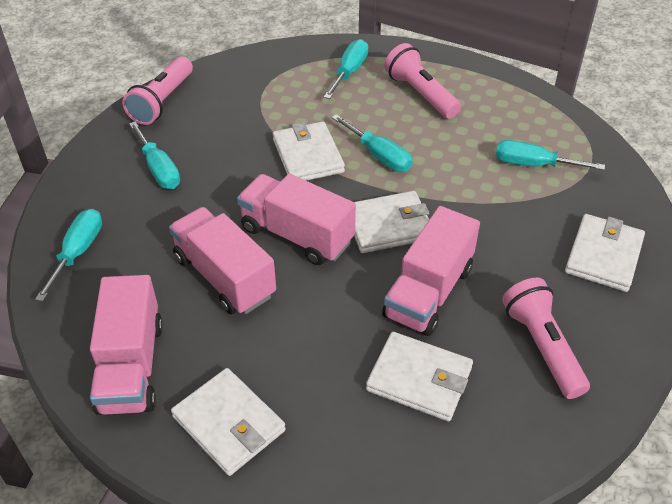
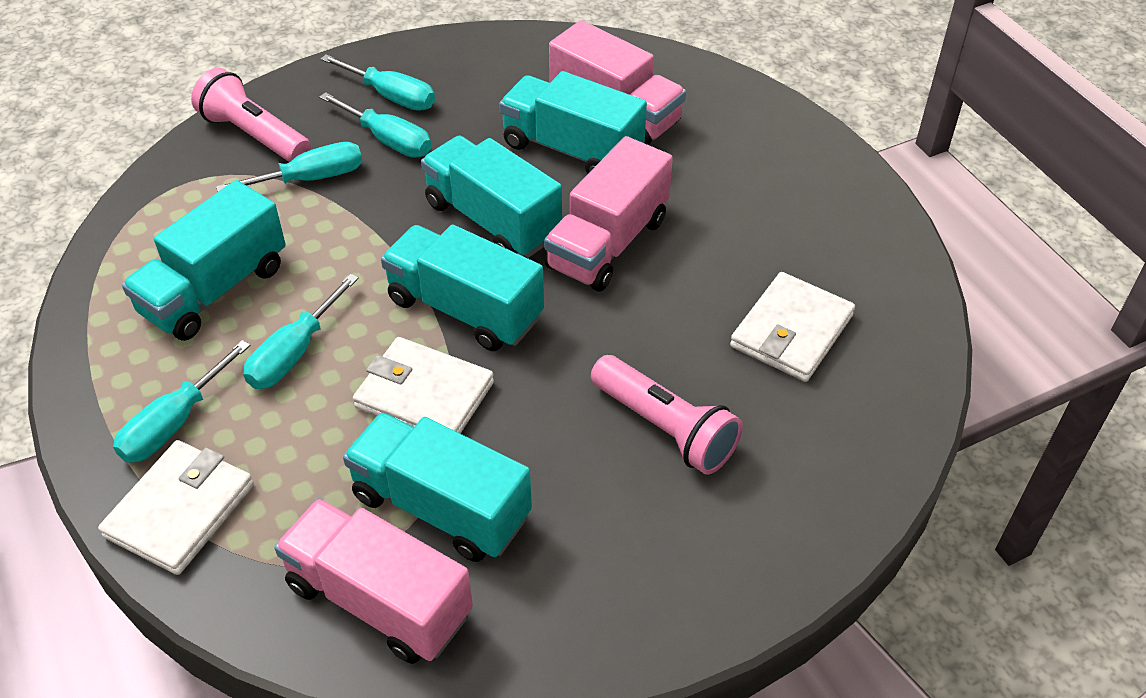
pink flashlight: 3 -> 2
pink truck: 4 -> 3
turquoise truck: 0 -> 5
white wallet: 5 -> 3

